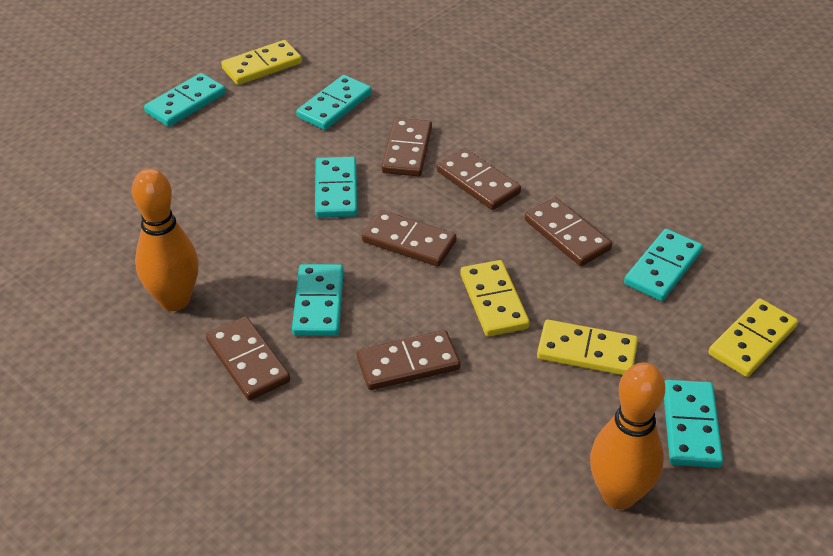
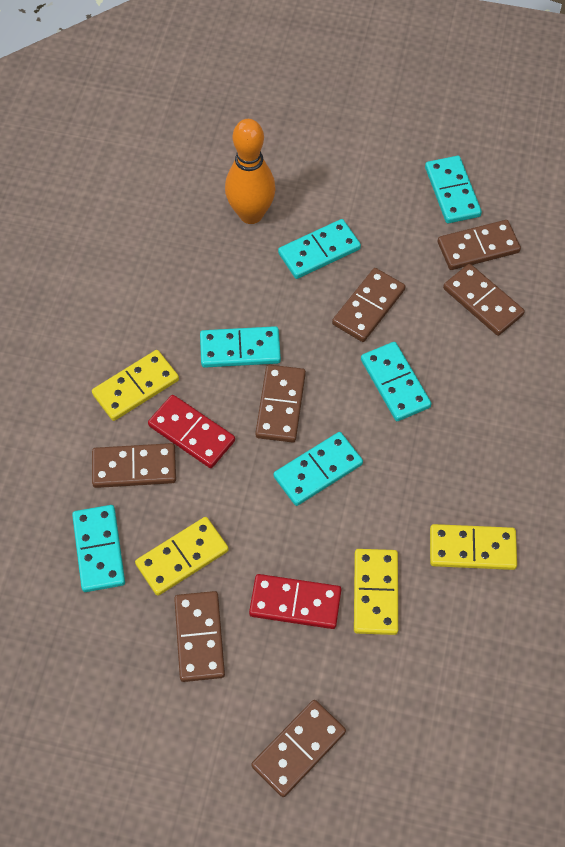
brown domino: 6 -> 7
orange bowling pin: 2 -> 1
red domino: 0 -> 2

